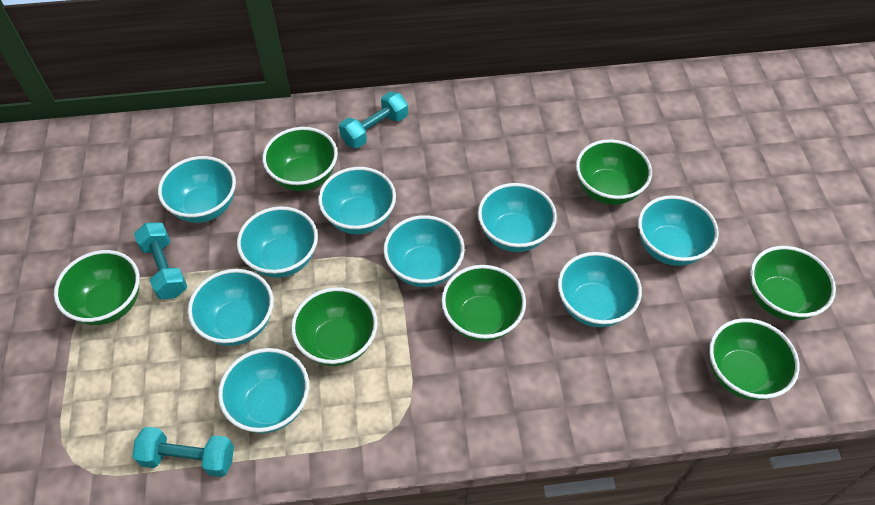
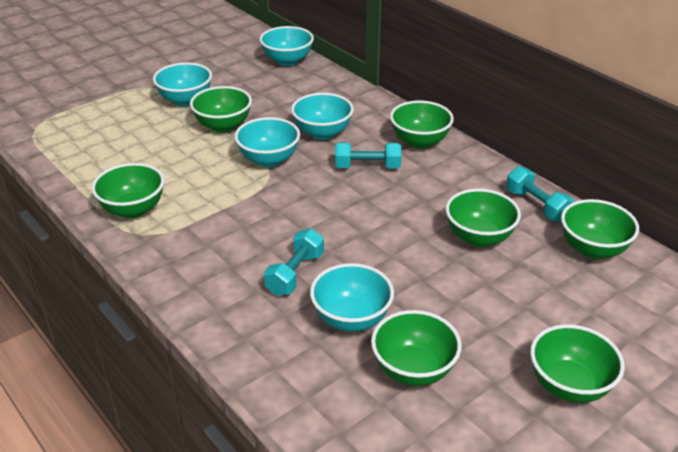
turquoise bowl: 9 -> 5

